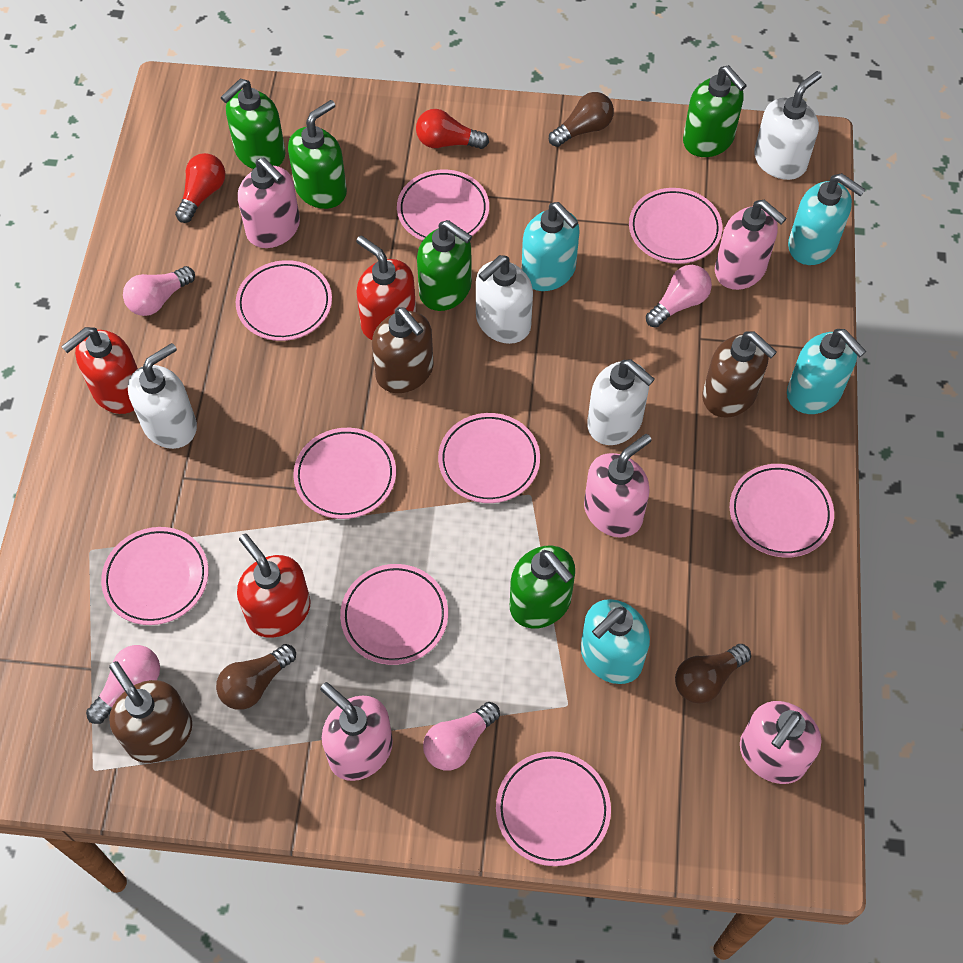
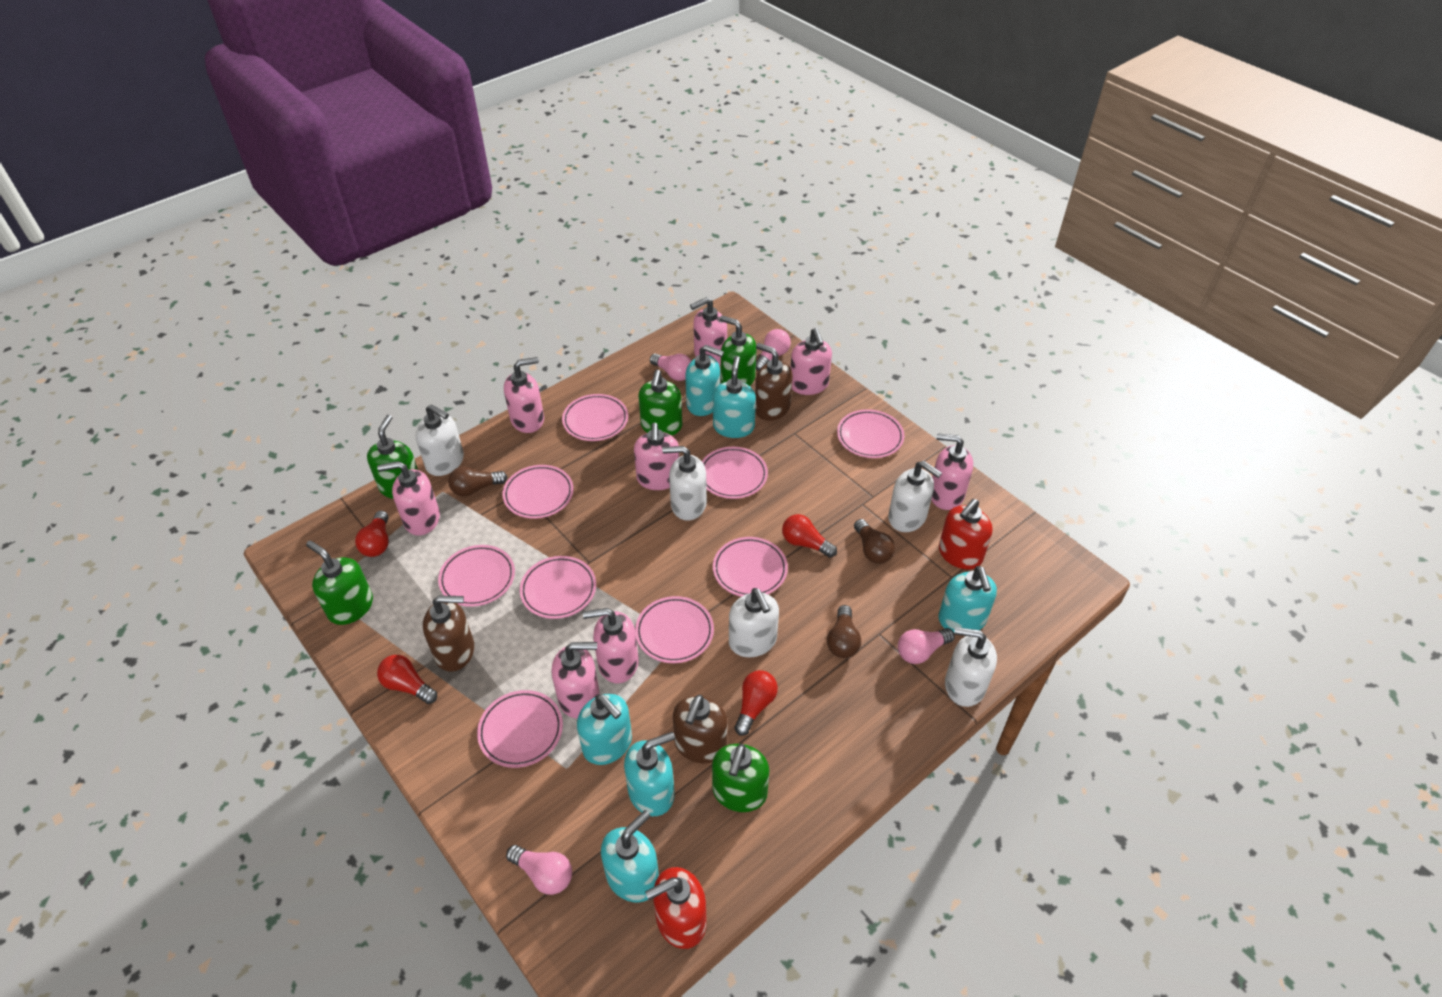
pink soap dispenser: 5 -> 8
red light bulb: 2 -> 4
red soap dispenser: 3 -> 2
turquoise soap dispenser: 4 -> 6
white soap dispenser: 4 -> 5

